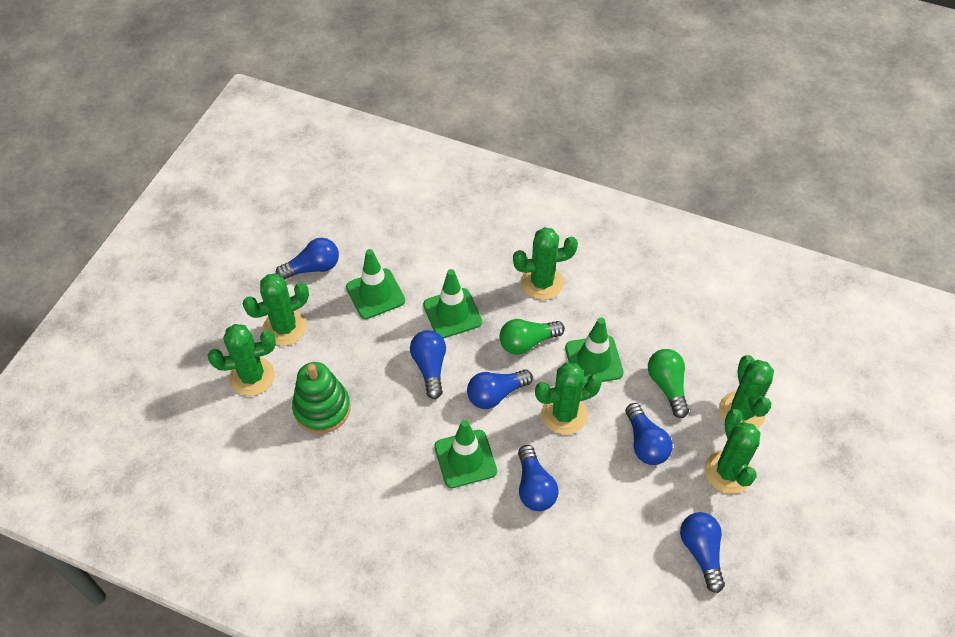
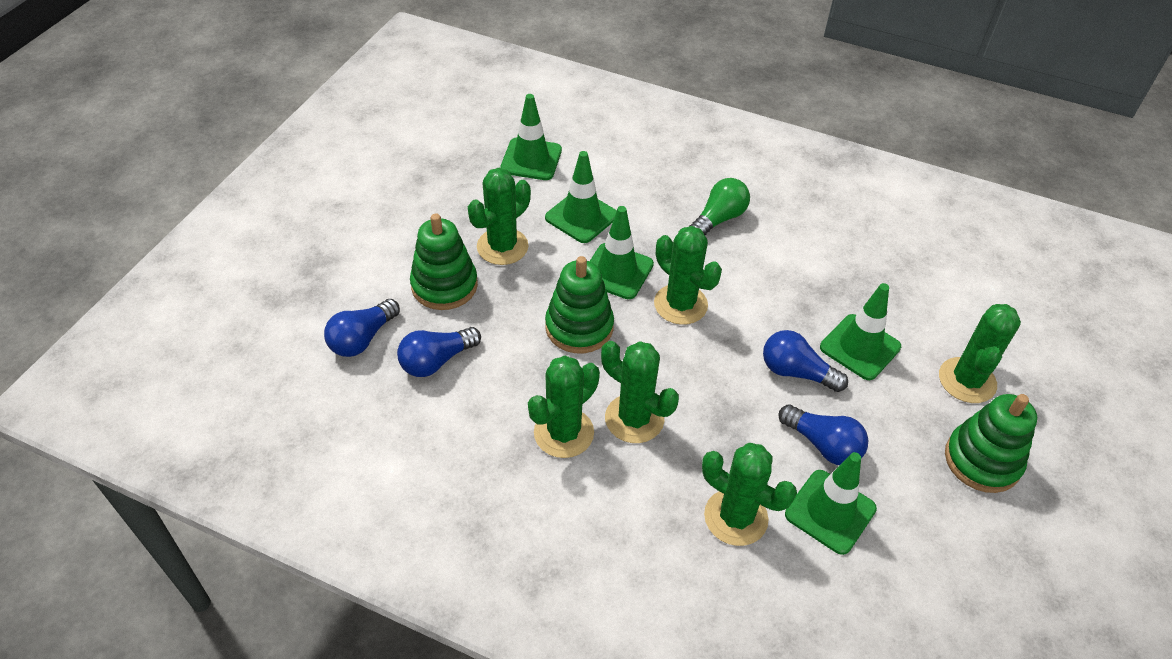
blue light bulb: 6 -> 4
green light bulb: 2 -> 1
green stacking toy: 1 -> 3
green traffic cone: 4 -> 5

